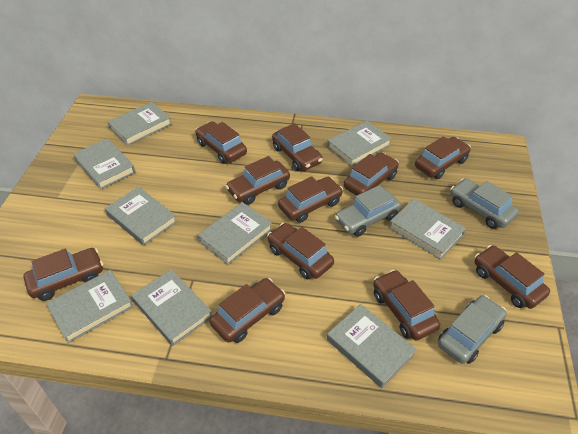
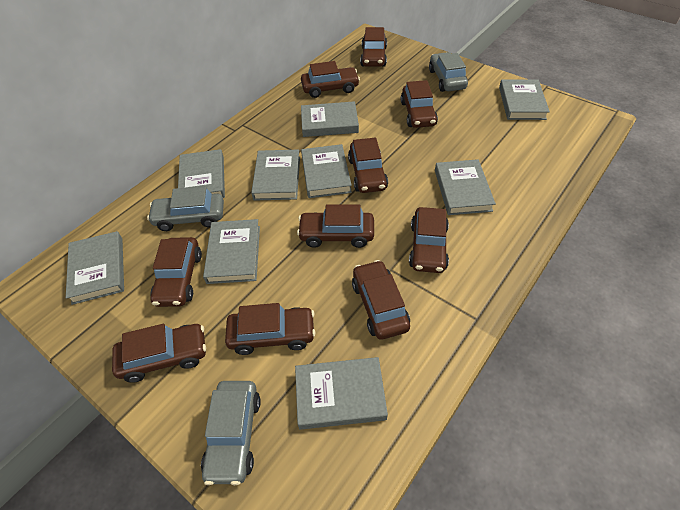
brown car: 11 -> 10

